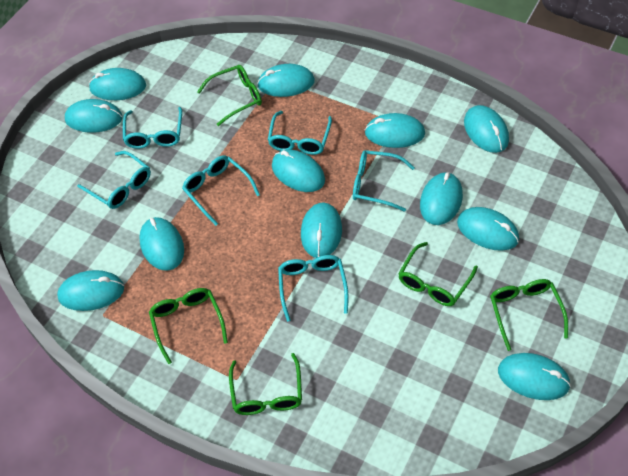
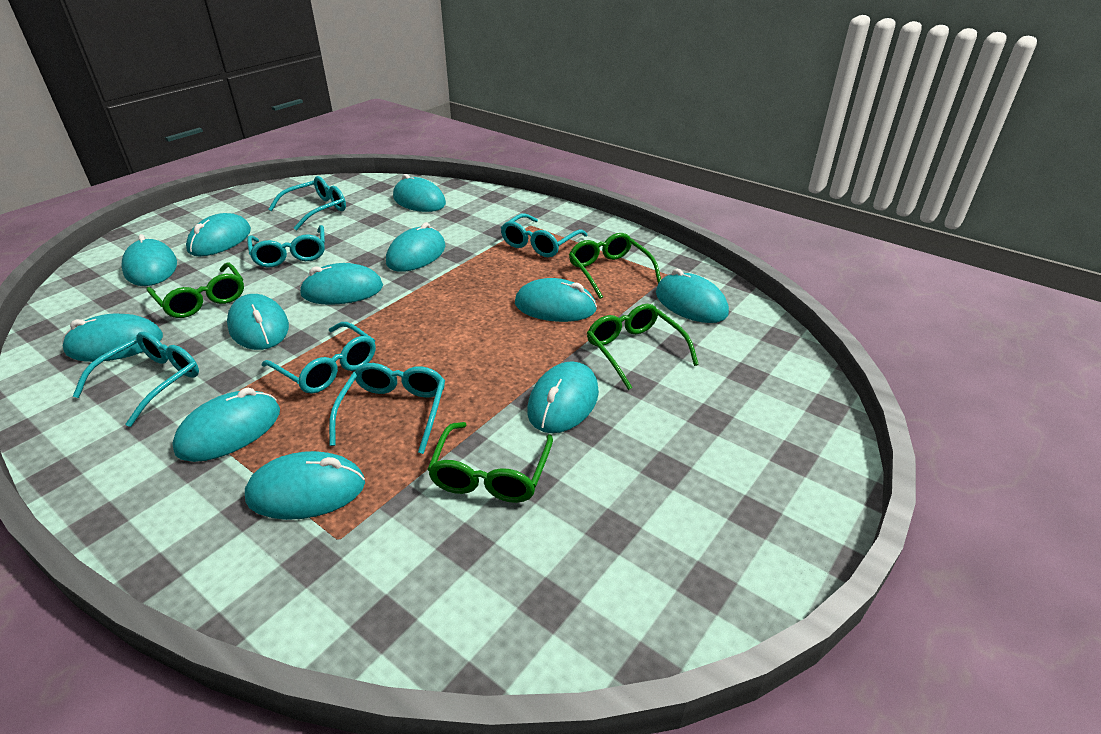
green glasses: 5 -> 4

